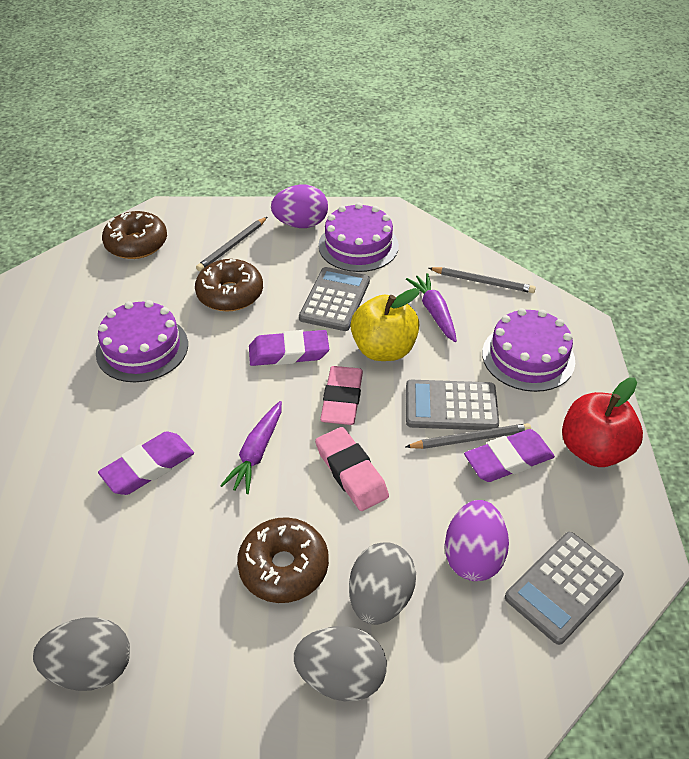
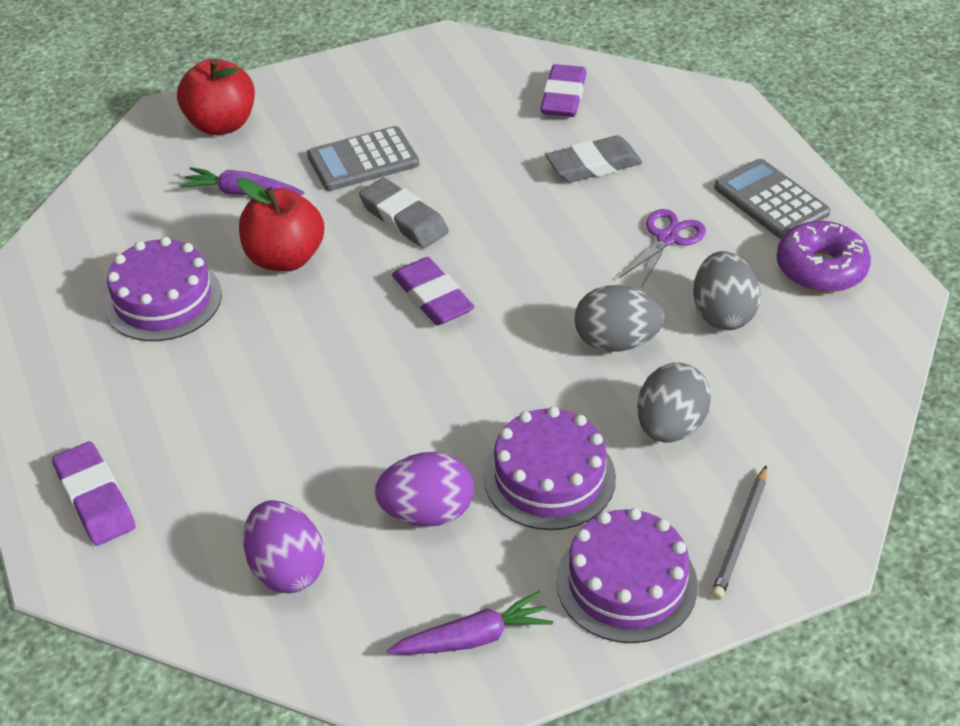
brown donut: 3 -> 0
grey calculator: 3 -> 2
grey eraser: 0 -> 2
grey pencil: 3 -> 1
pink eraser: 2 -> 0
purple donut: 0 -> 1
purple scissors: 0 -> 1
red apple: 1 -> 2
yellow apple: 1 -> 0

